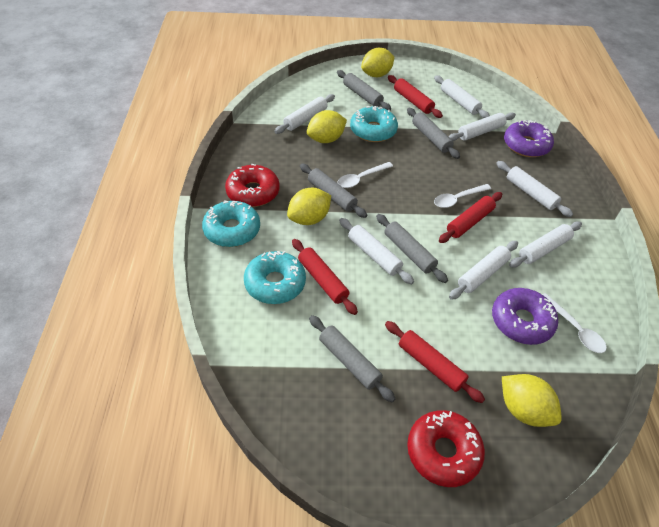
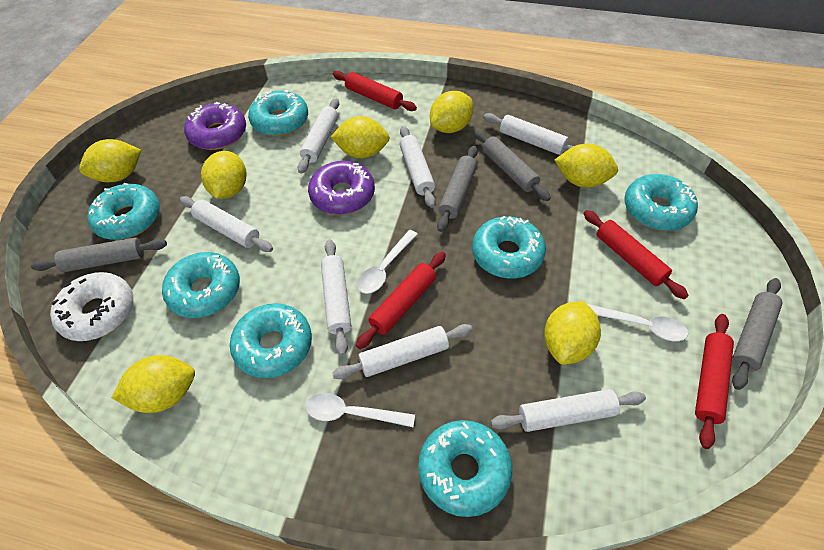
grey rolling pin: 5 -> 4
red donut: 2 -> 0
turquoise donut: 3 -> 7
white donut: 0 -> 1
yellow lemon: 4 -> 7

